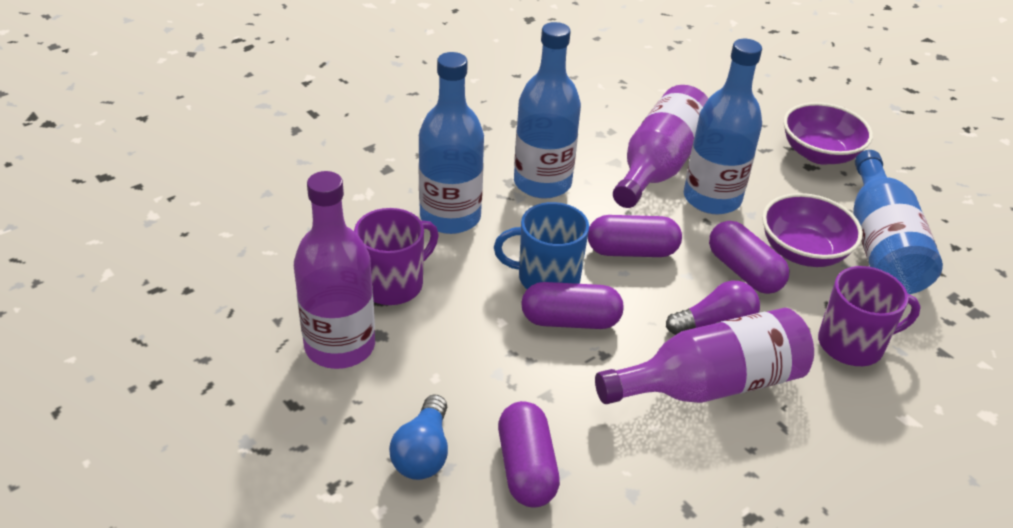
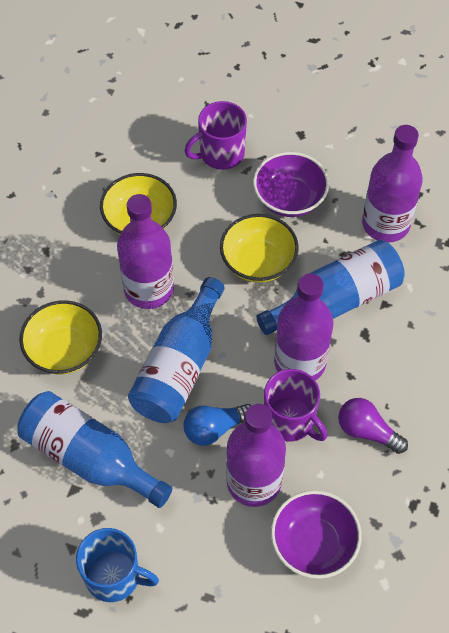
blue bottle: 4 -> 3
purple bottle: 3 -> 4
purple capsule: 4 -> 0
yellow bowl: 0 -> 3

